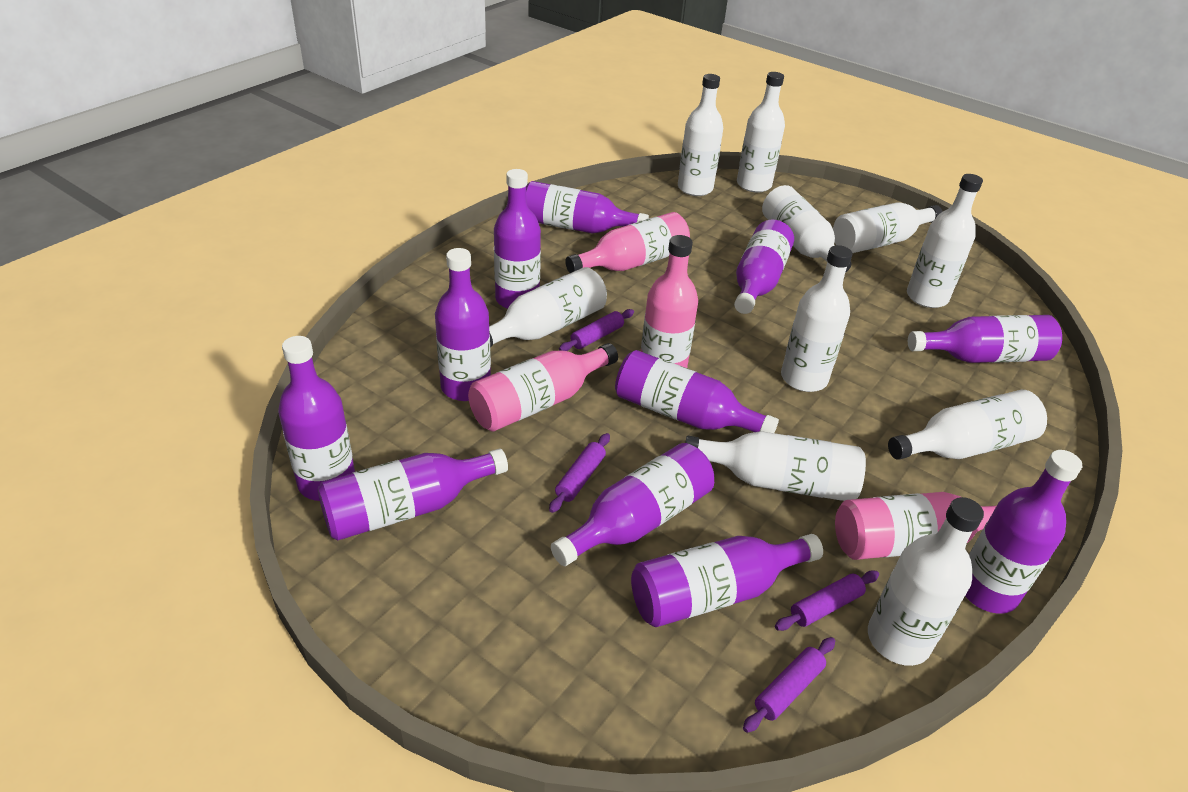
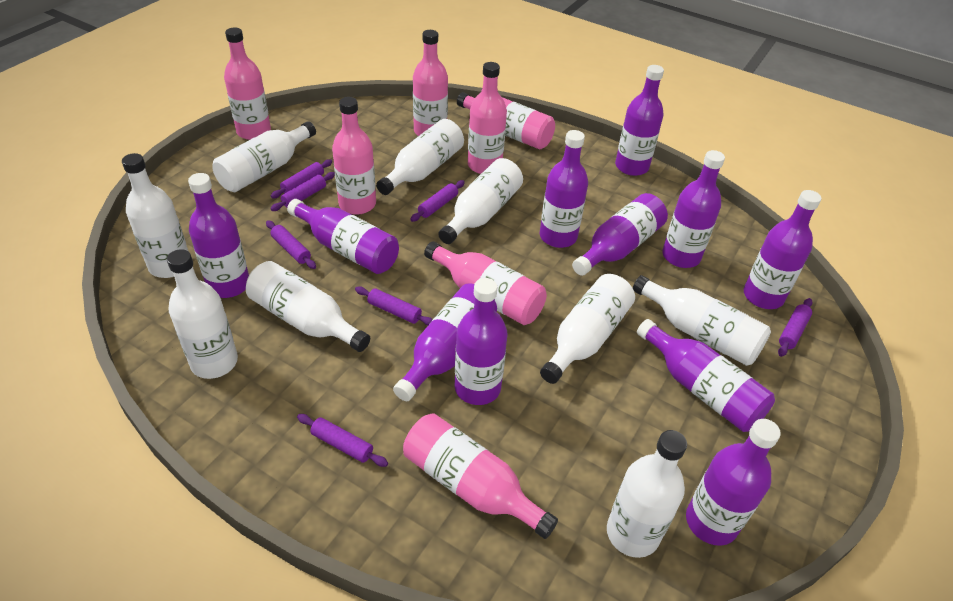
pink bottle: 4 -> 7
purple rolling pin: 4 -> 7
white bottle: 10 -> 9

